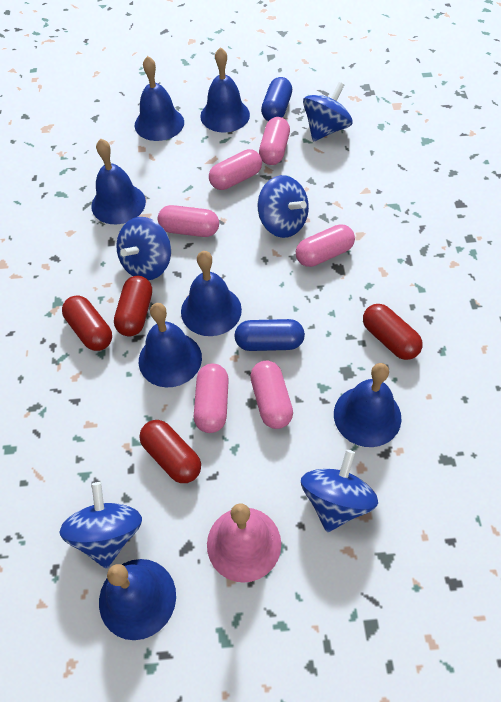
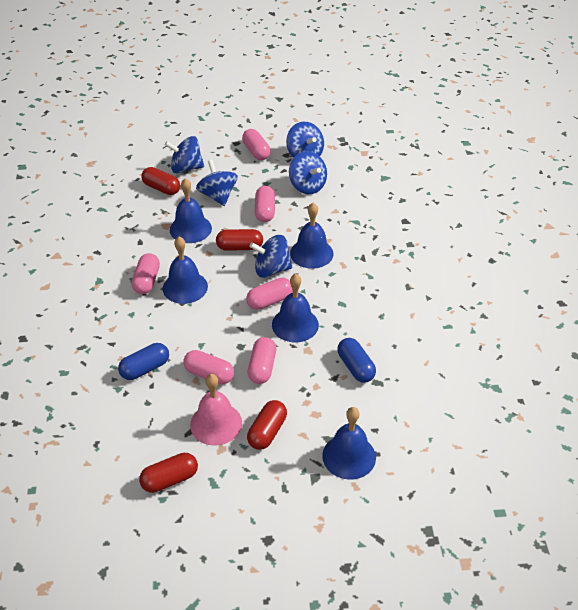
blue bell: 7 -> 5

